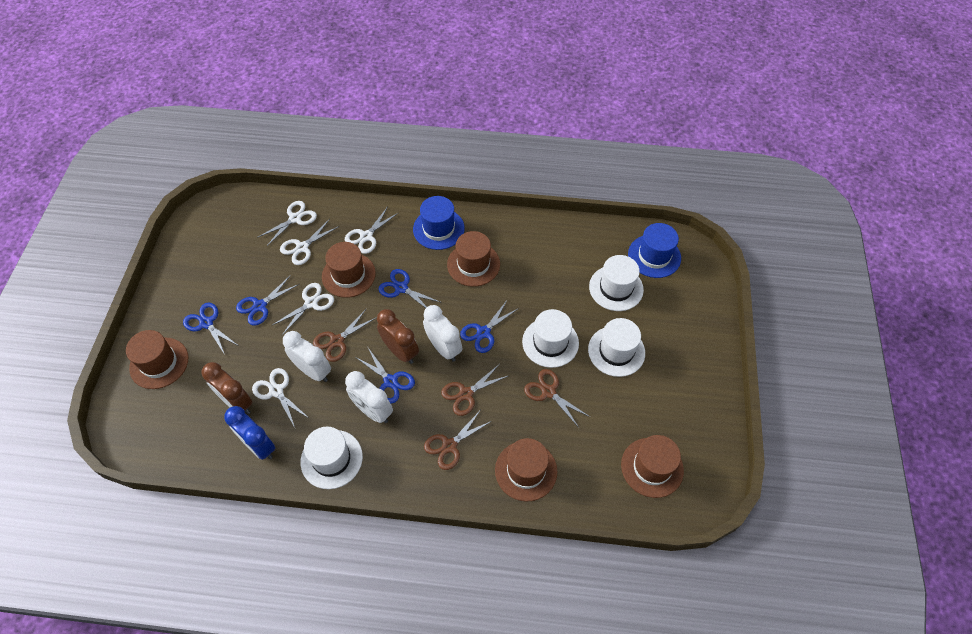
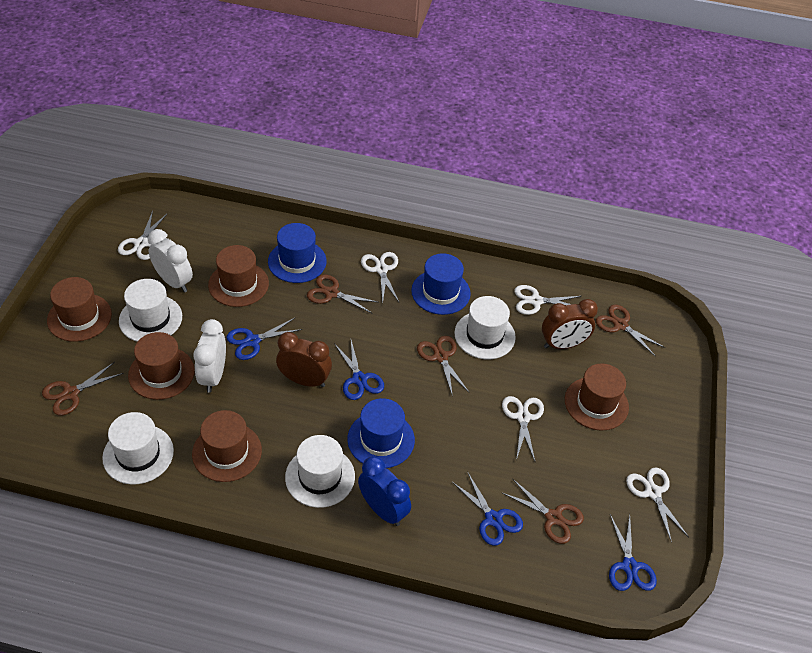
blue hat: 2 -> 3
blue scissors: 5 -> 4
brown scissors: 4 -> 5
white clock: 3 -> 2

